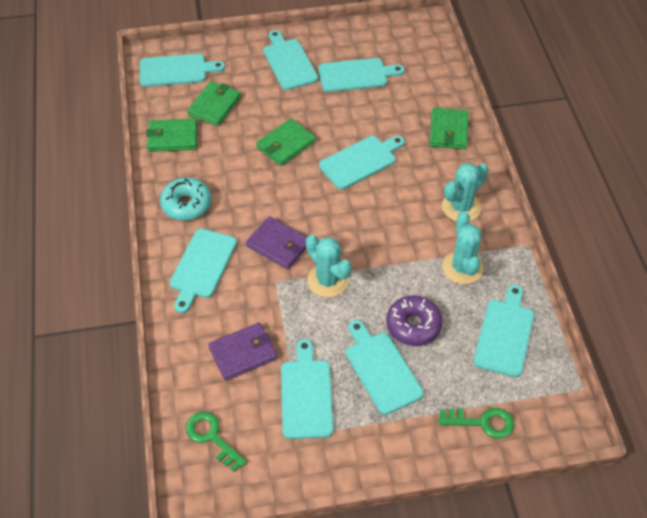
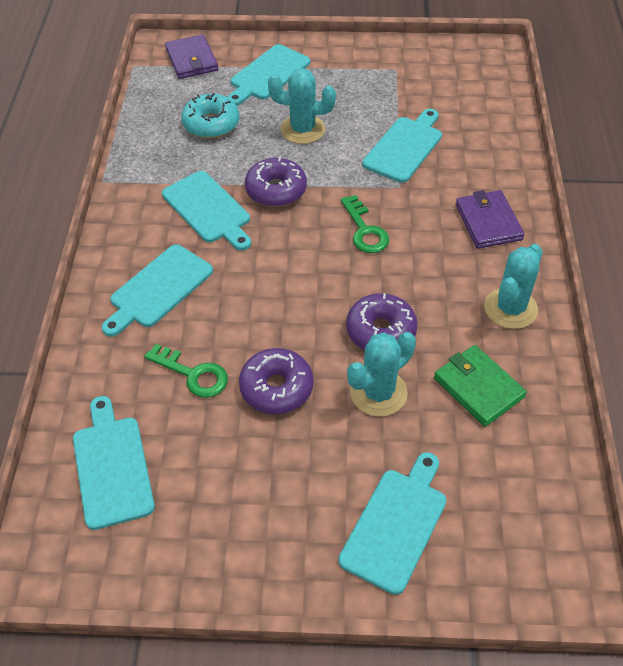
green wallet: 4 -> 1
purple donut: 1 -> 3
turquoise cutting board: 8 -> 6

